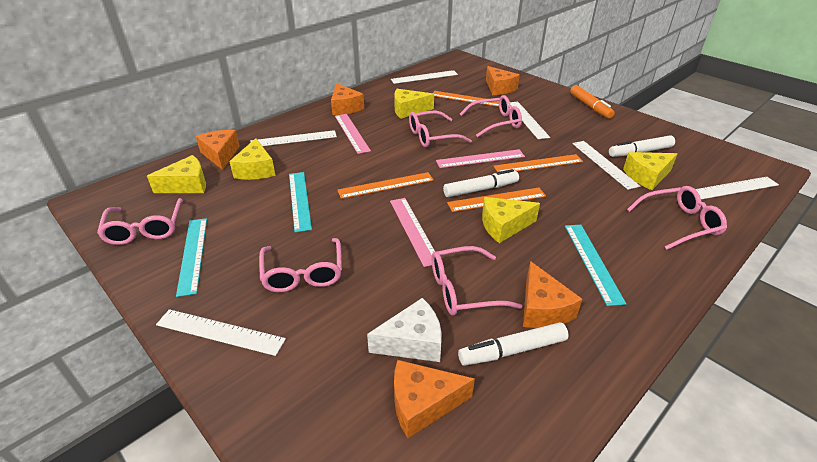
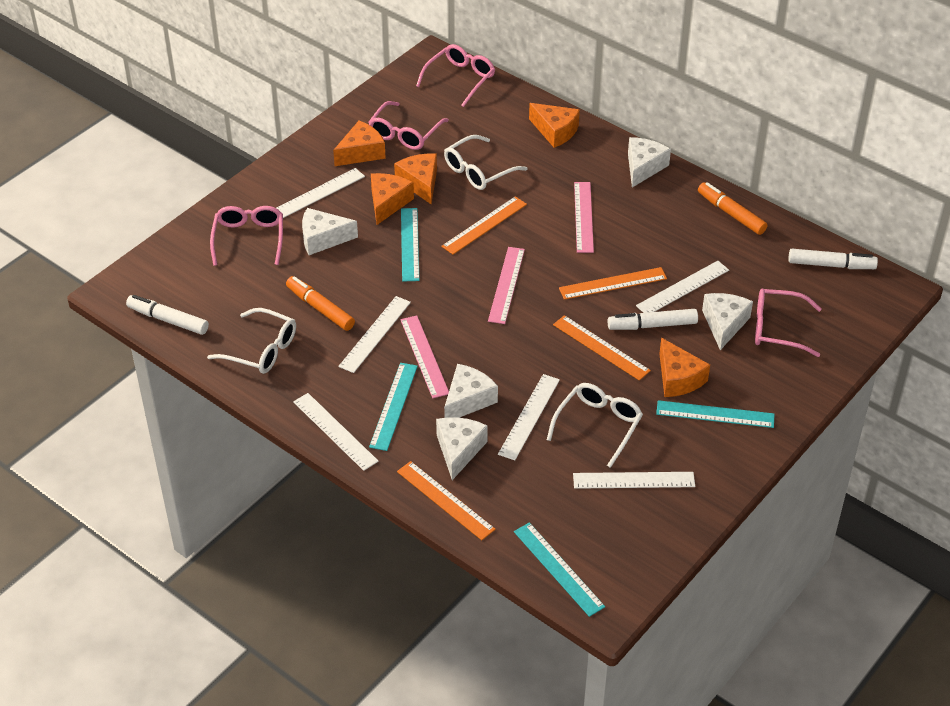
orange marker: 1 -> 2
pink glasses: 6 -> 4
turquoise ruler: 3 -> 4
white cheese: 1 -> 5
white glasses: 0 -> 3
yellow cheese: 5 -> 0

